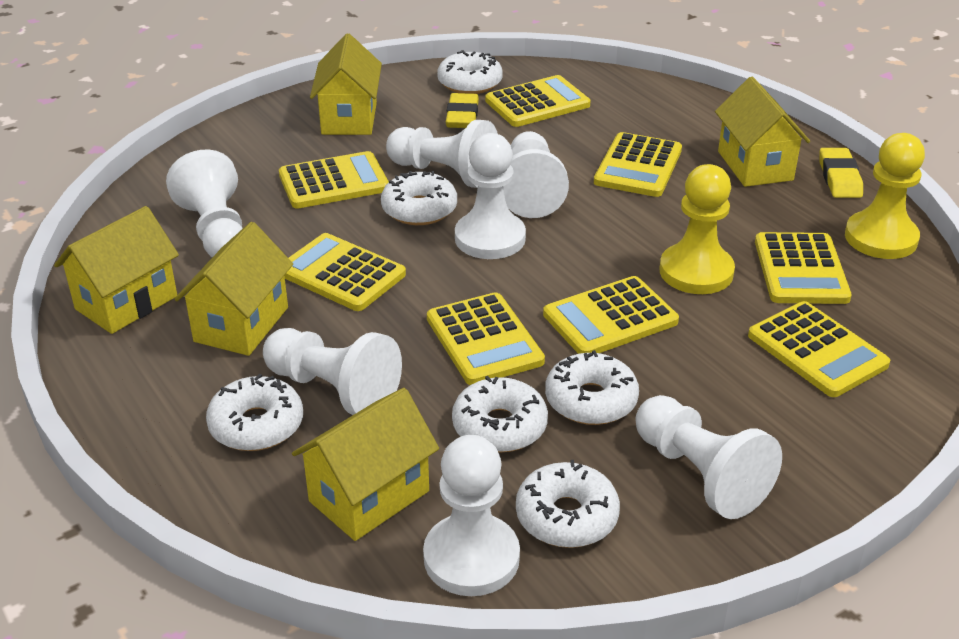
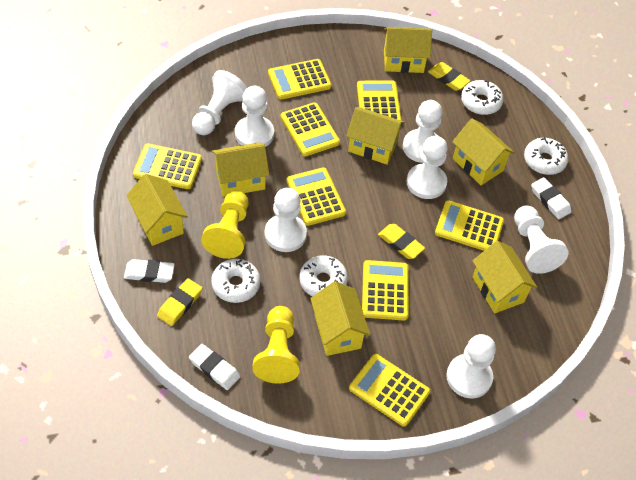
white donut: 6 -> 4
white eraser: 0 -> 3
yellow eraser: 2 -> 3
yellow house: 5 -> 7

